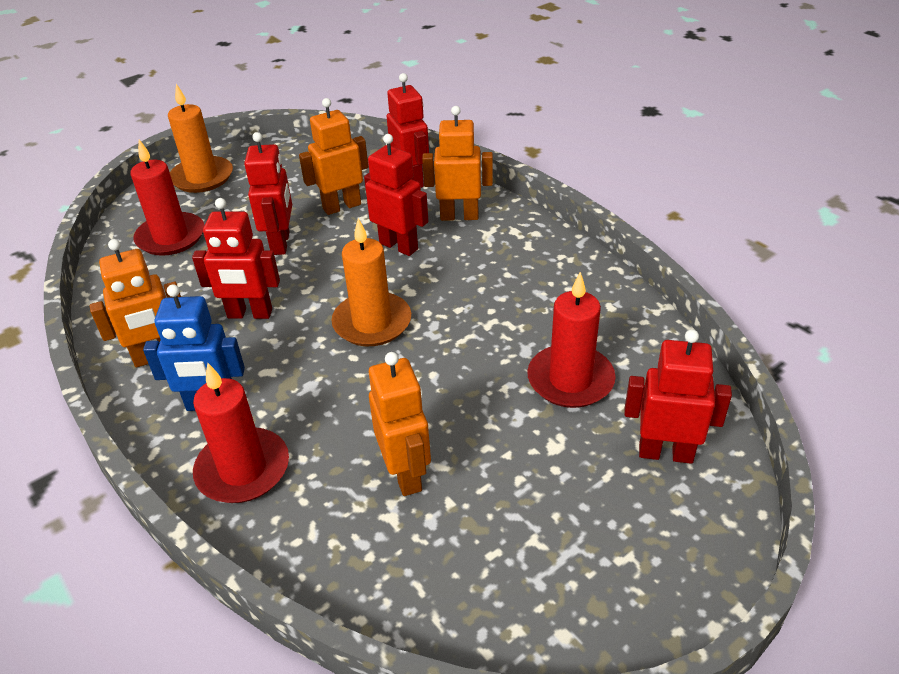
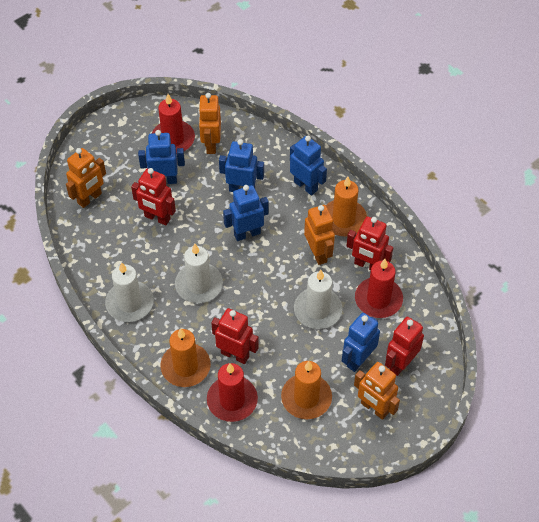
blue robot: 1 -> 5
orange candle: 2 -> 3
red robot: 5 -> 4
white candle: 0 -> 3

